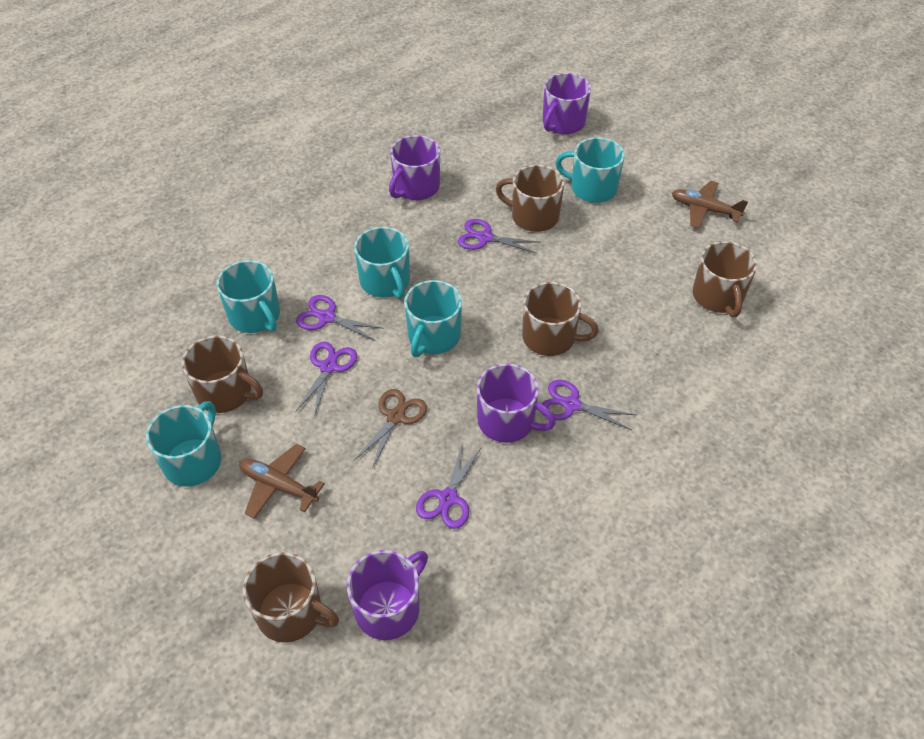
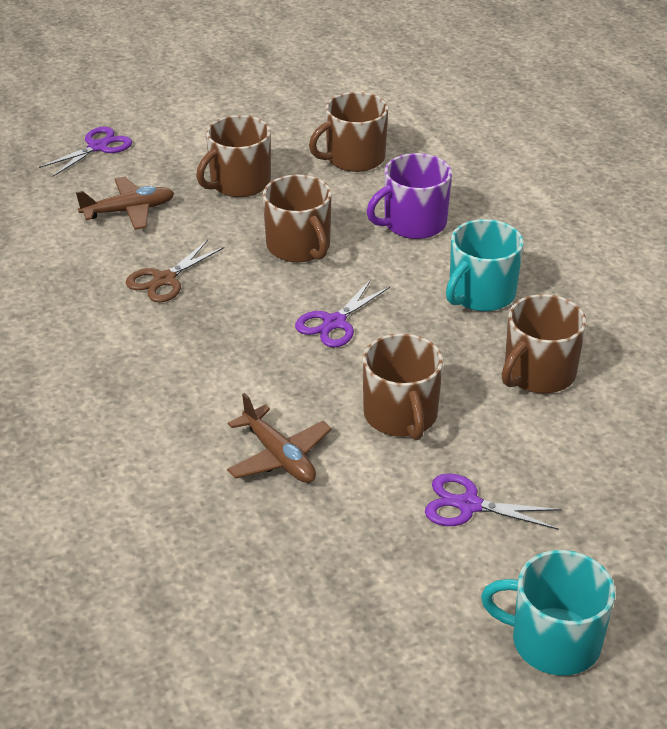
purple mug: 4 -> 1
purple scissors: 5 -> 3
turquoise mug: 5 -> 2

